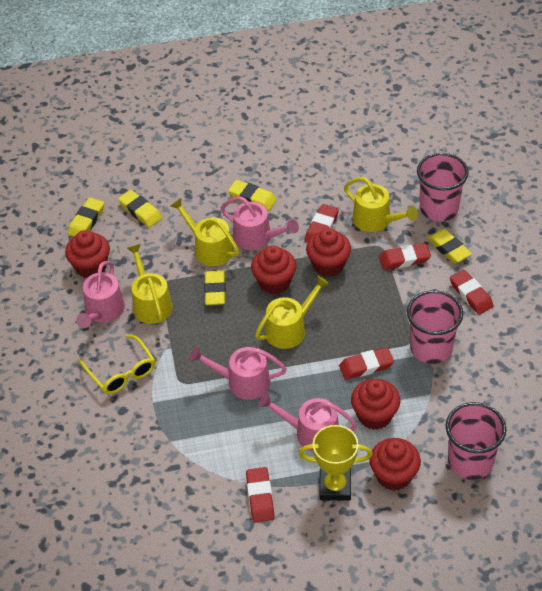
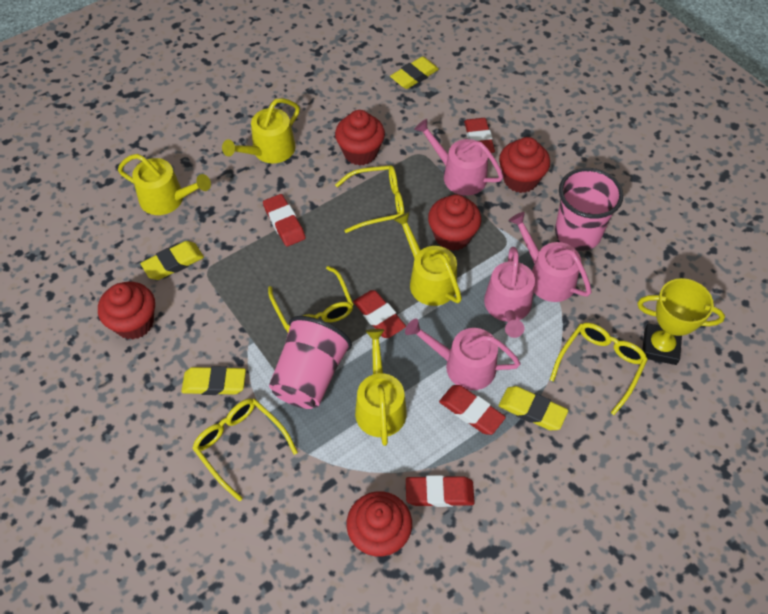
pink cup: 3 -> 2
yellow eraser: 5 -> 4
yellow glasses: 1 -> 4

